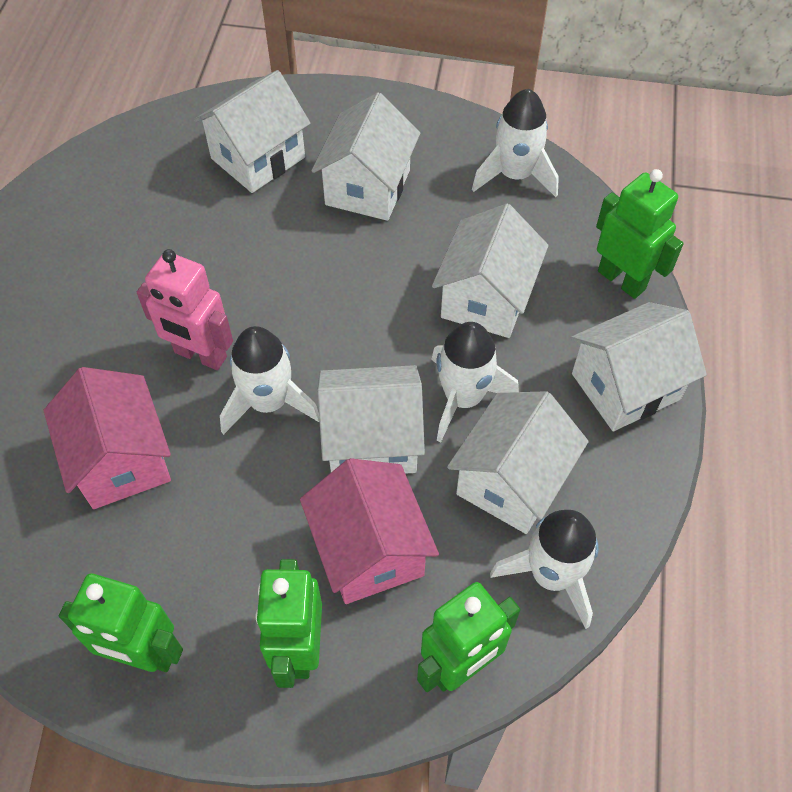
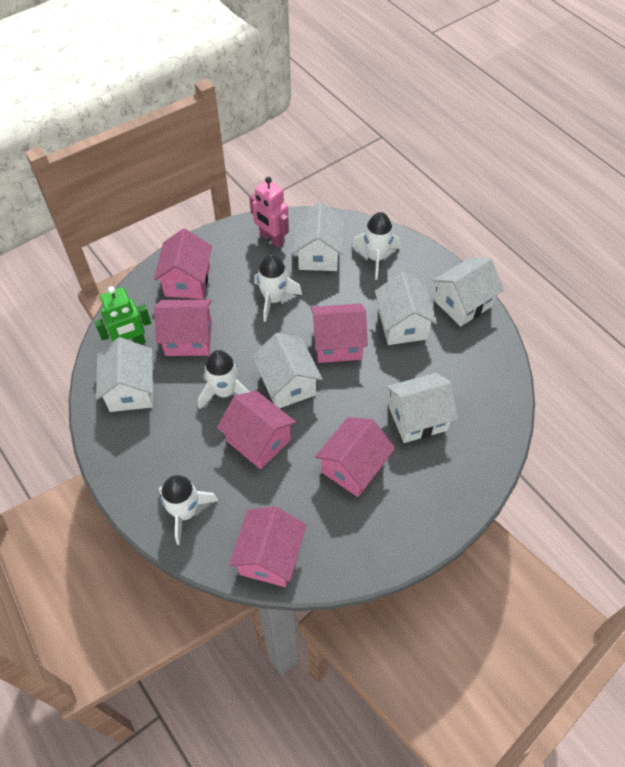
green robot: 4 -> 1
pink house: 2 -> 6

